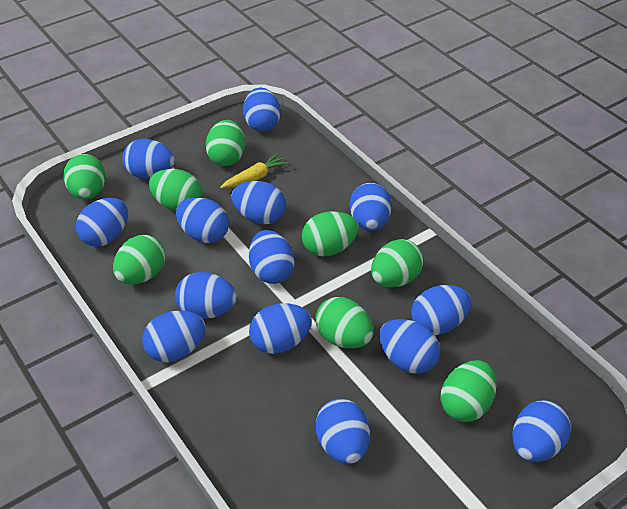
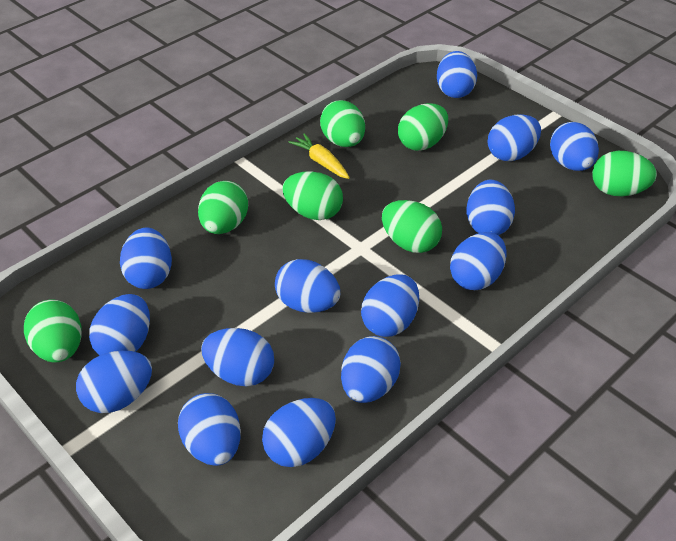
green egg: 8 -> 7

